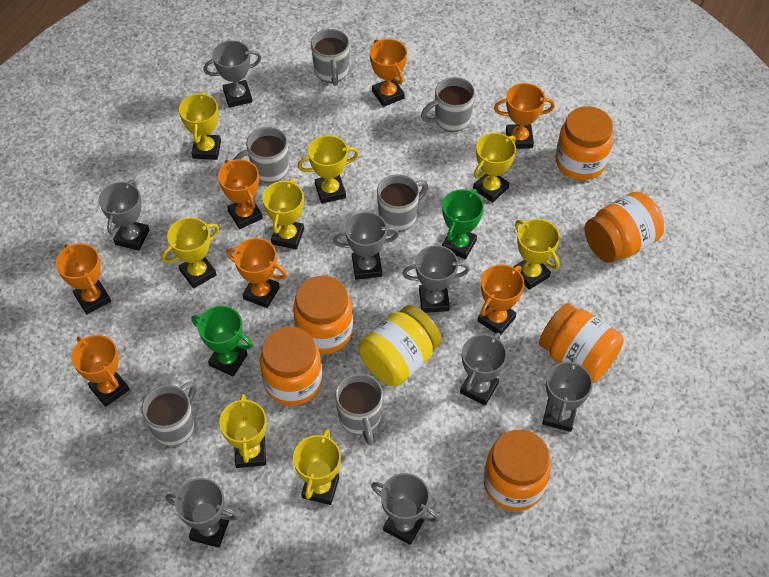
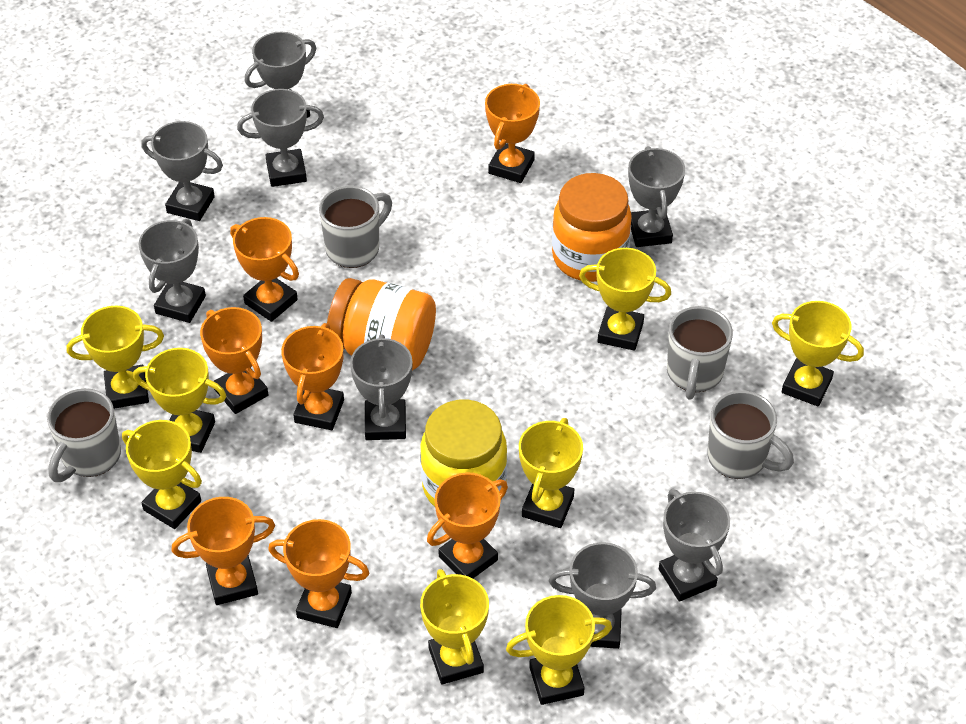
green trophy: 2 -> 0
grey mug: 6 -> 4
orange jar: 6 -> 2

